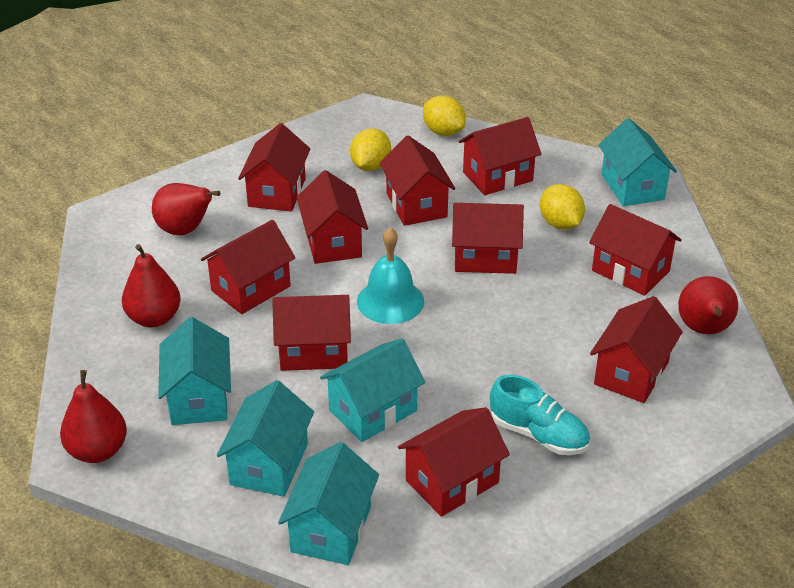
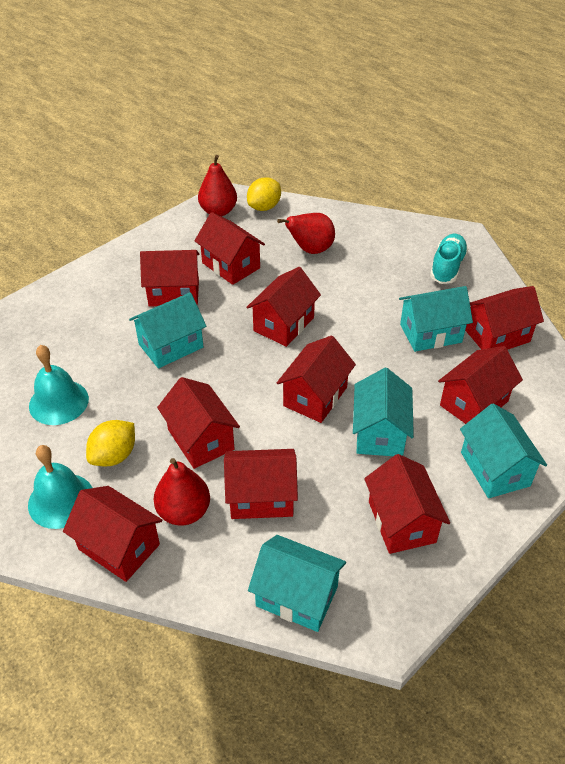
red pear: 4 -> 3
turquoise bell: 1 -> 2
yellow lemon: 3 -> 2

